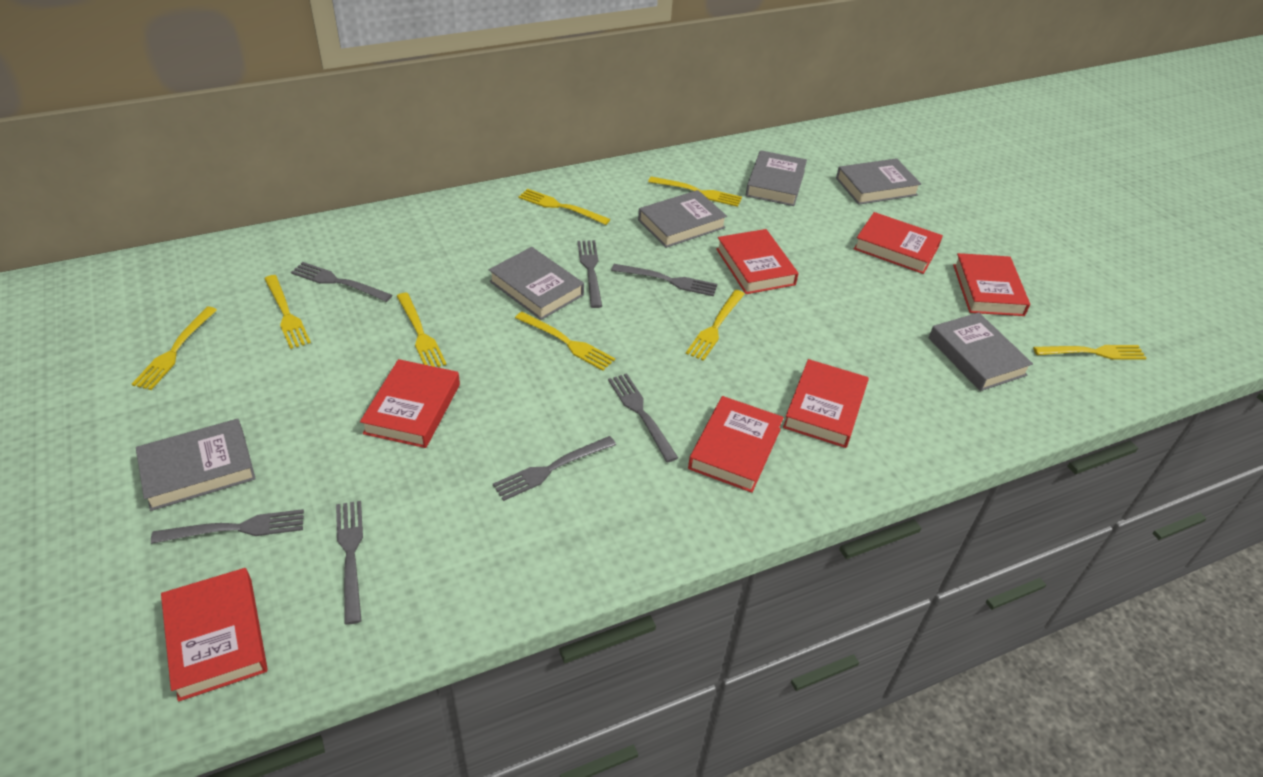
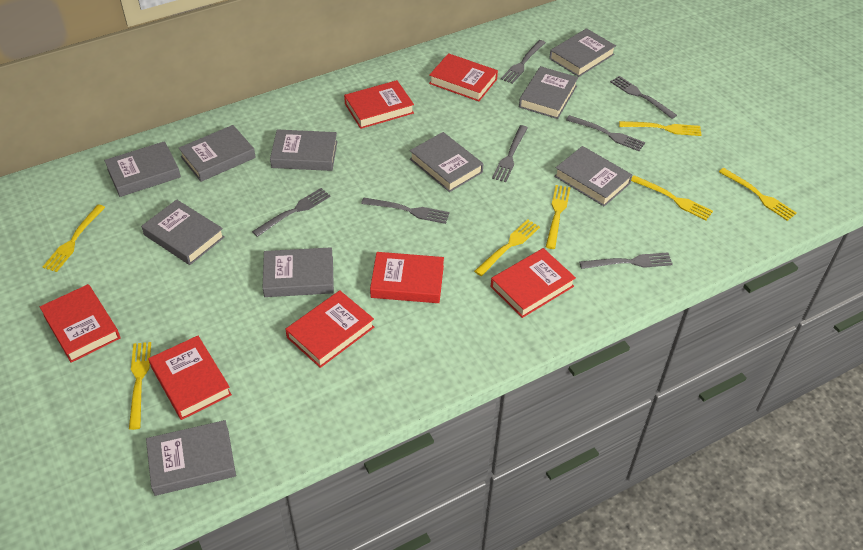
grey book: 6 -> 10
yellow fork: 8 -> 7

